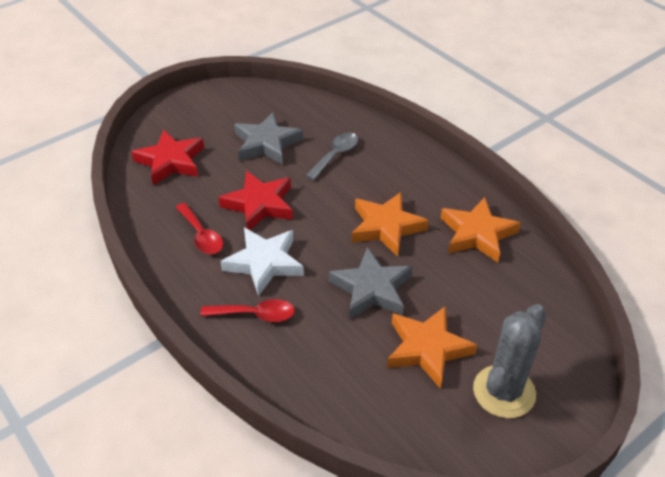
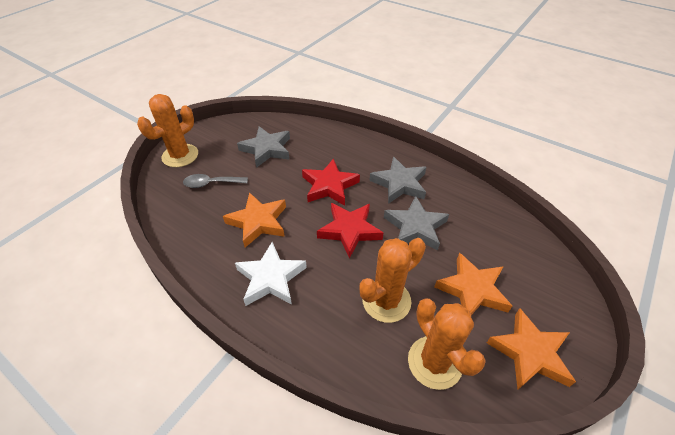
grey cactus: 1 -> 0
grey star: 2 -> 3
orange cactus: 0 -> 3
red spoon: 2 -> 0

